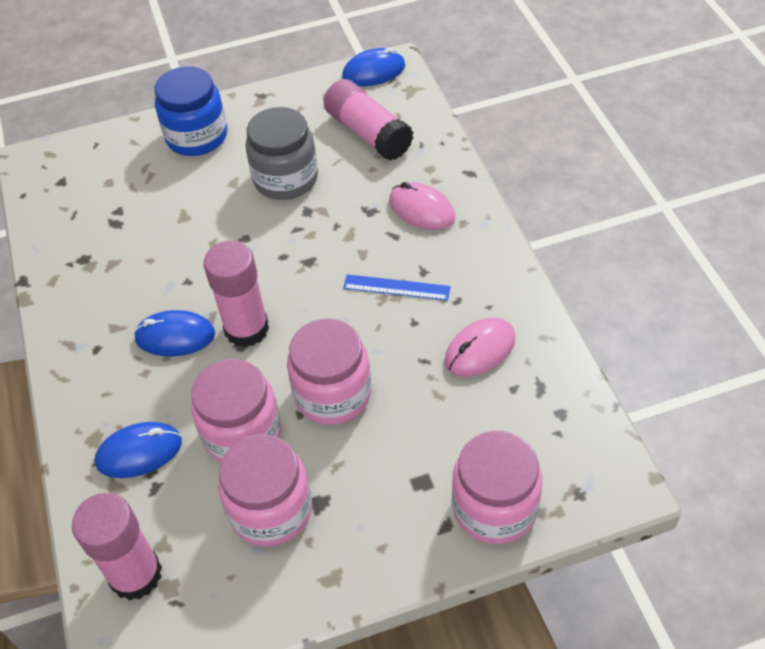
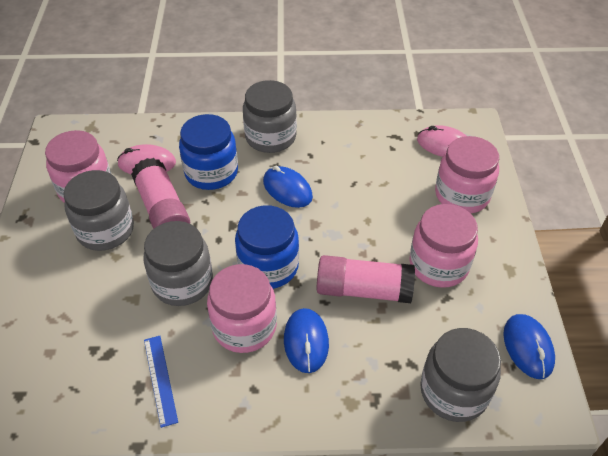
blue jar: 1 -> 2
grey jar: 1 -> 4
pink glue stick: 3 -> 2

